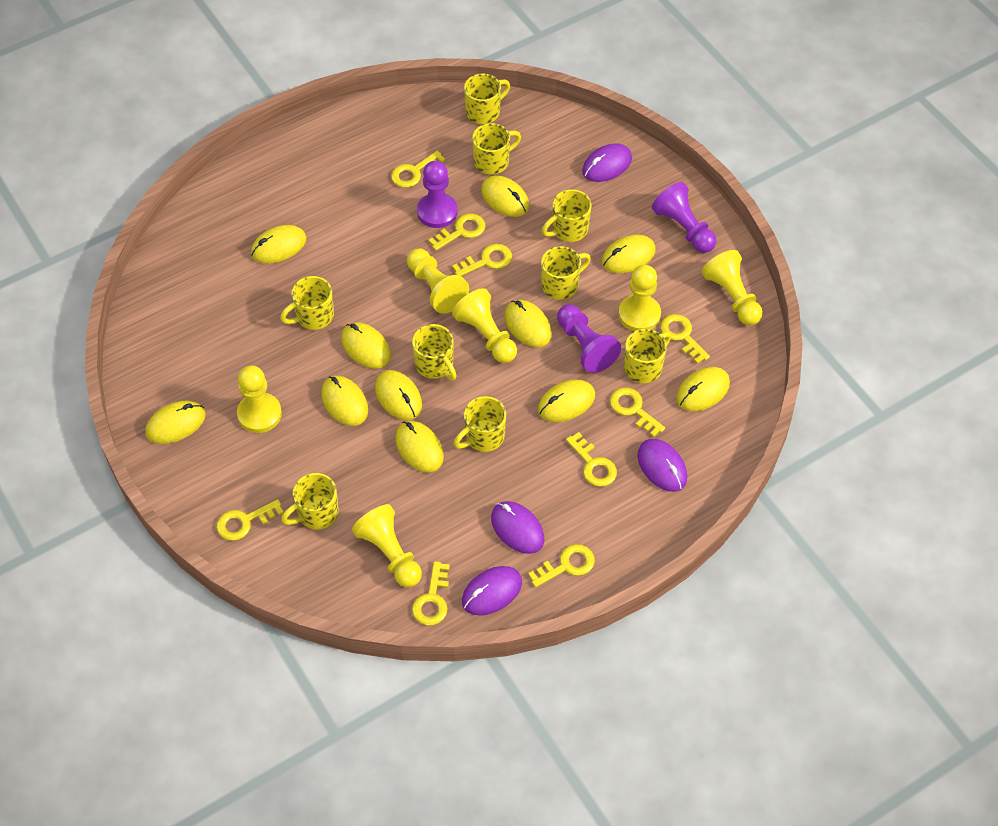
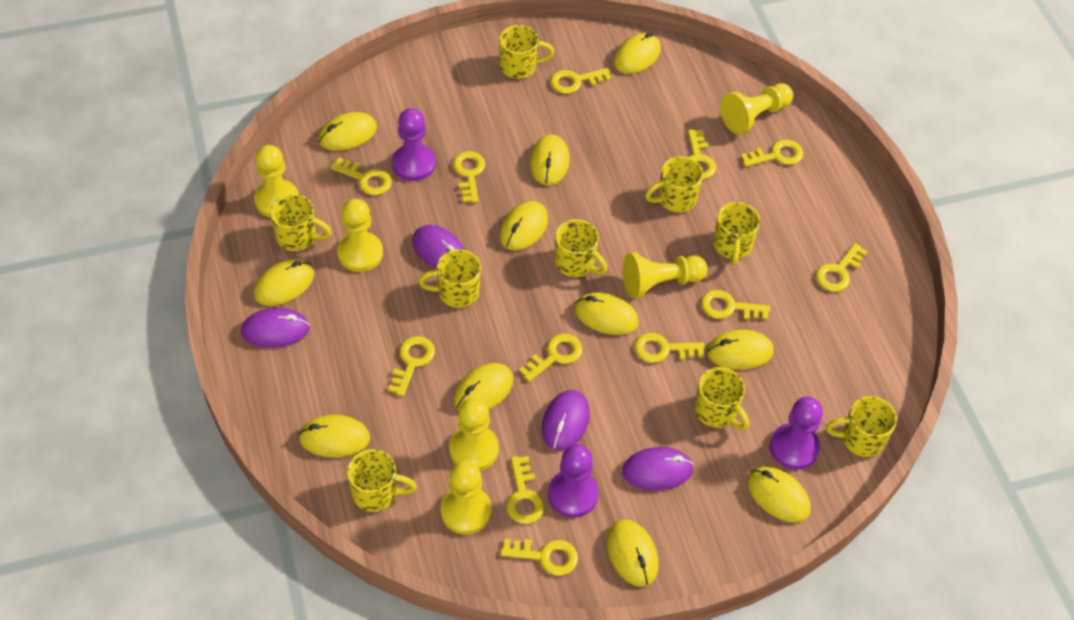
yellow key: 9 -> 12

